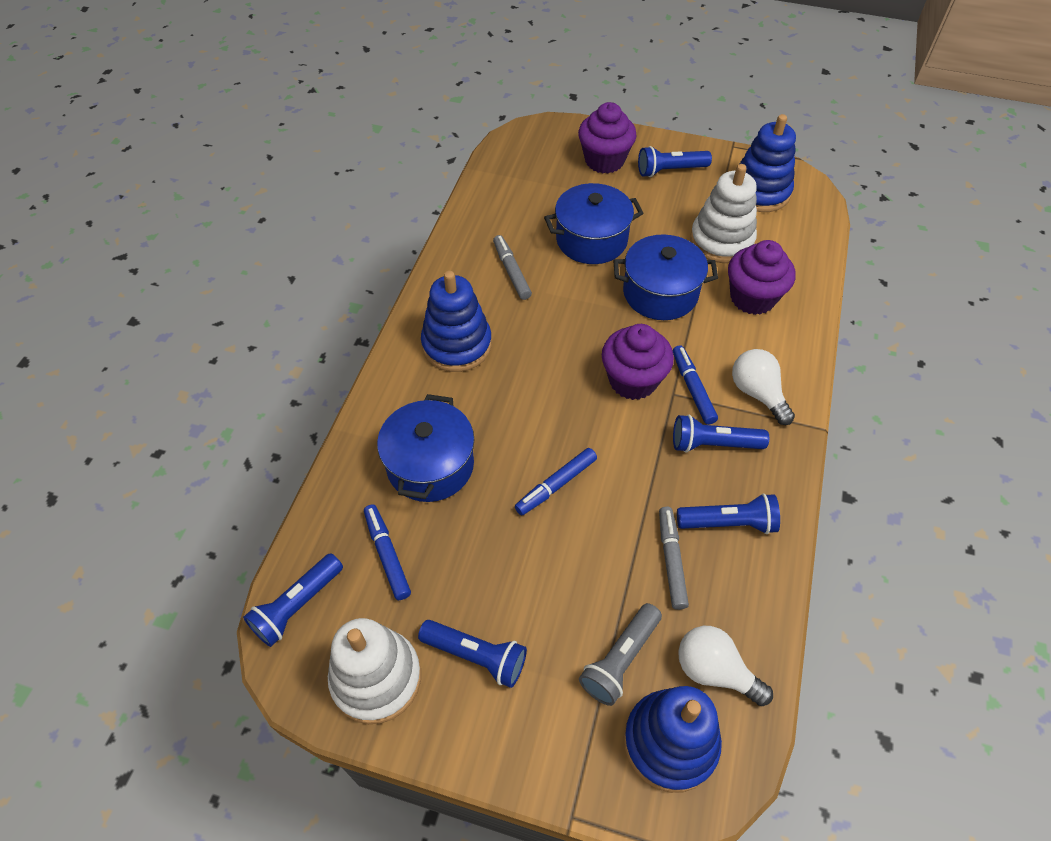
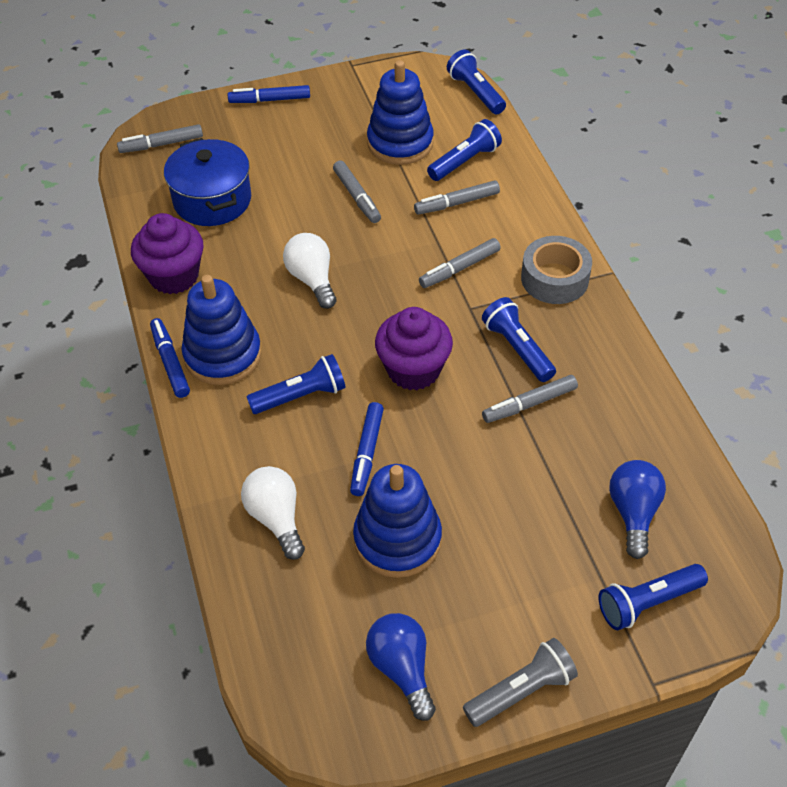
blue light bulb: 0 -> 2
blue pot: 3 -> 1
grey marker: 2 -> 5
grey tape: 0 -> 1
purple cupcake: 3 -> 2
white stacking toy: 2 -> 0

